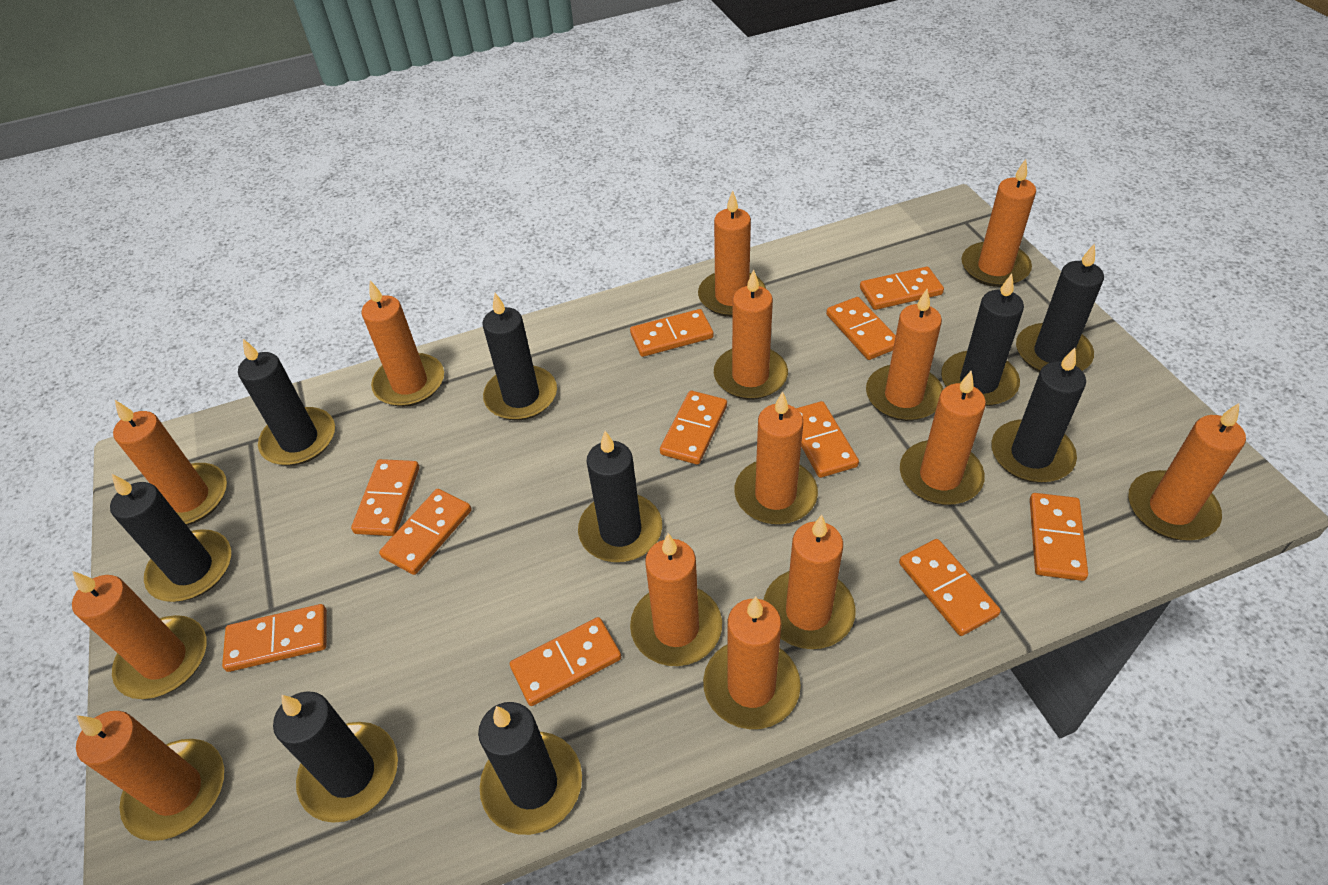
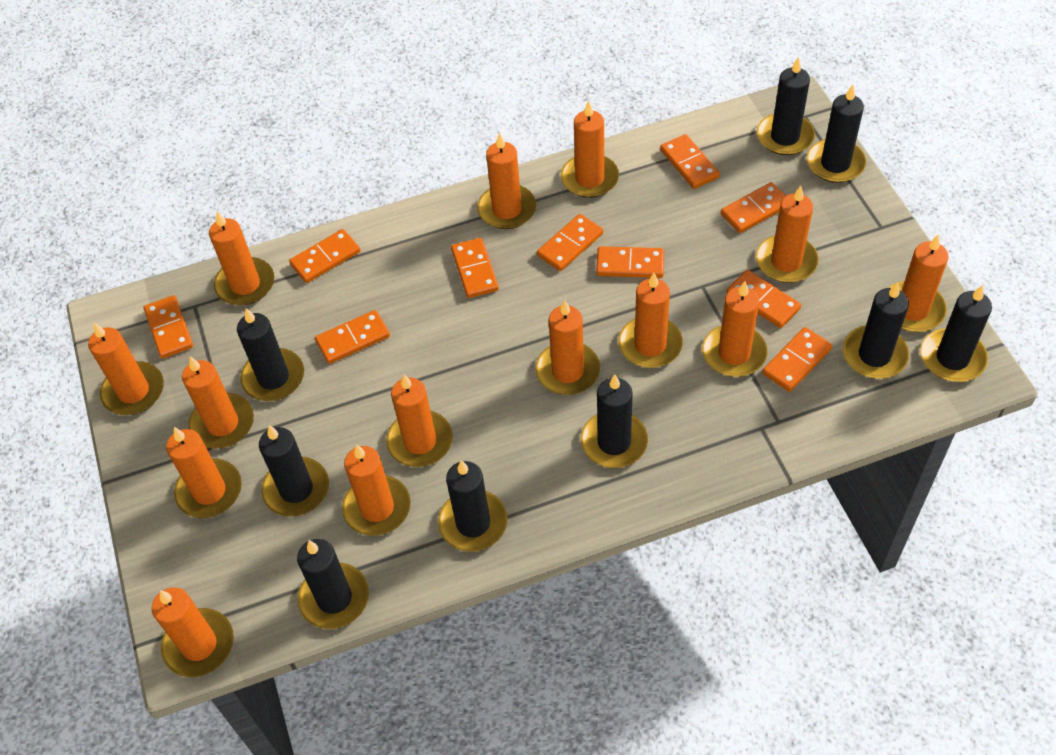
orange domino: 11 -> 10

